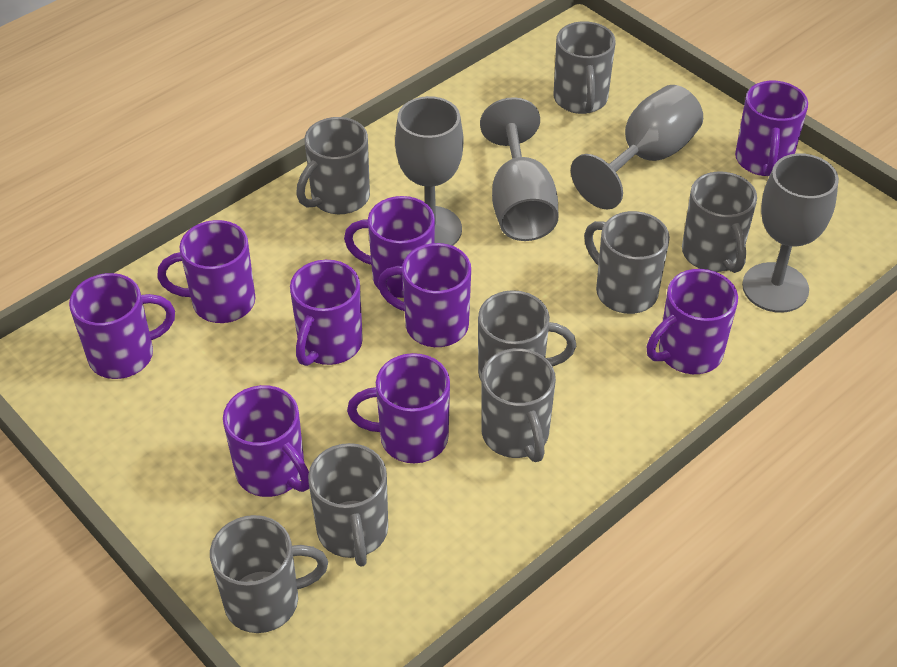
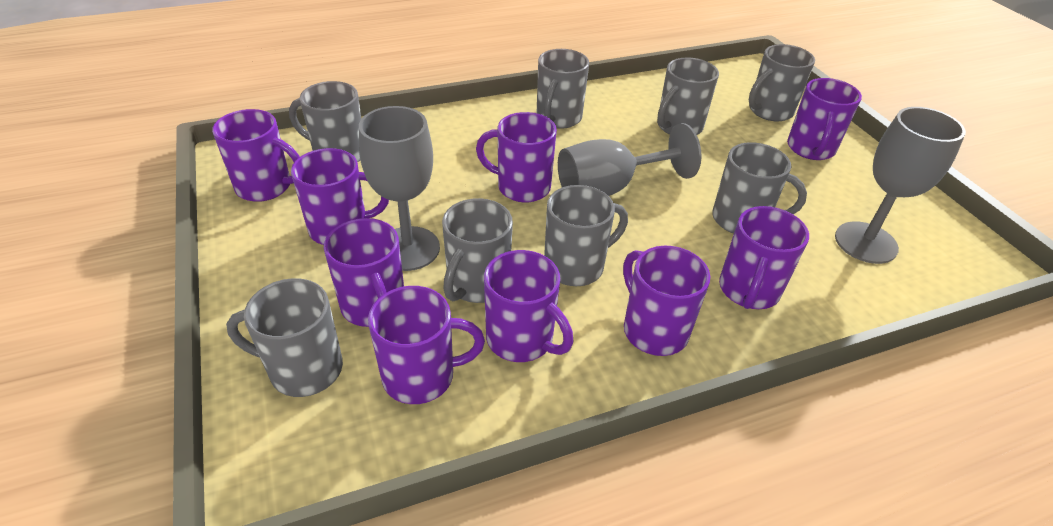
grey goblet: 4 -> 3

